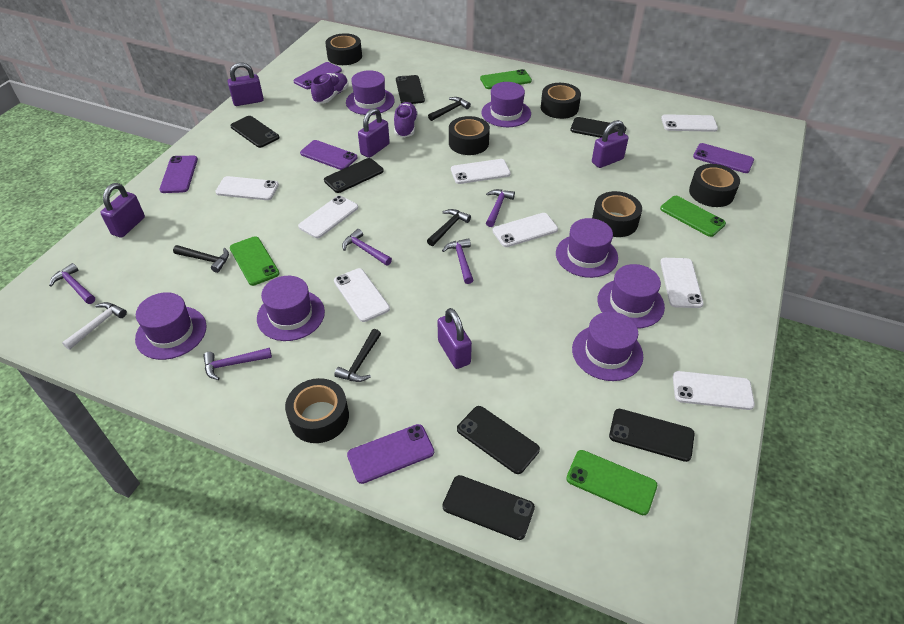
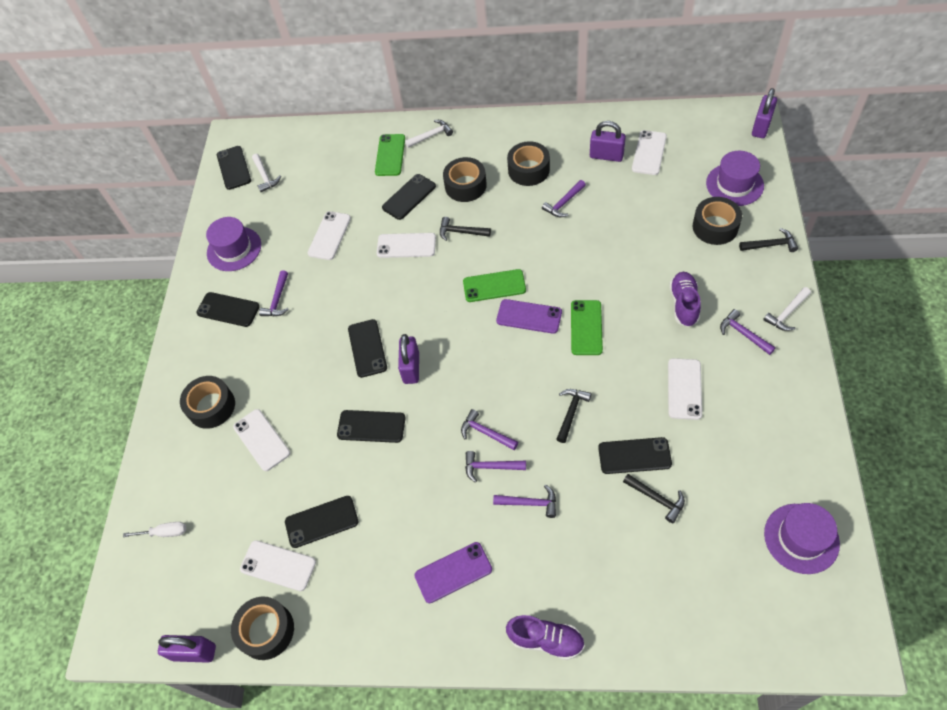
black tape: 6 -> 5
green phone: 4 -> 3
purple hammer: 5 -> 6
purple hat: 7 -> 3
purple padlock: 5 -> 4
purple phone: 5 -> 2
white hammer: 1 -> 3
white phone: 8 -> 6
white screwdriver: 0 -> 1

